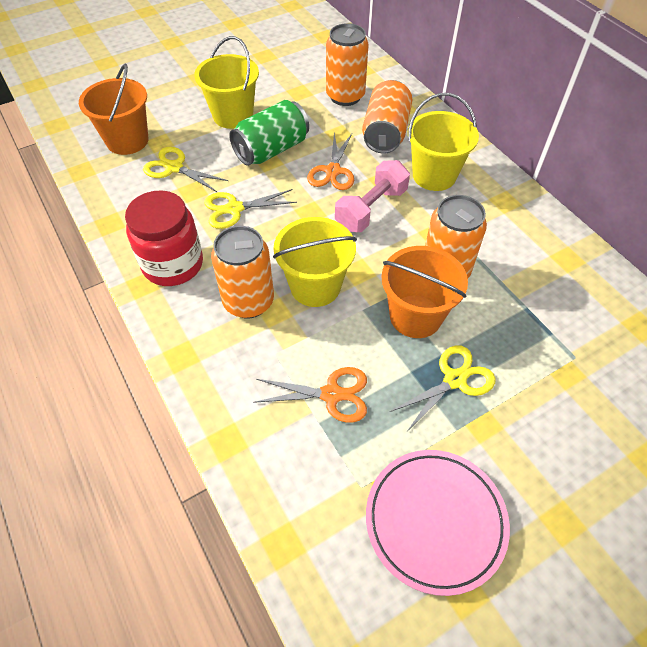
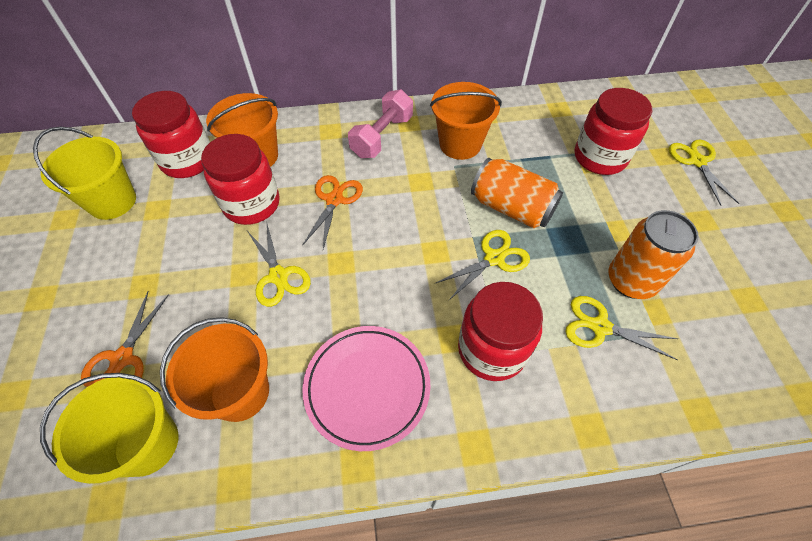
green can: 1 -> 0
orange bucket: 2 -> 3
orange can: 4 -> 2
red jar: 1 -> 4
yellow bucket: 3 -> 2
yellow scissors: 3 -> 4

